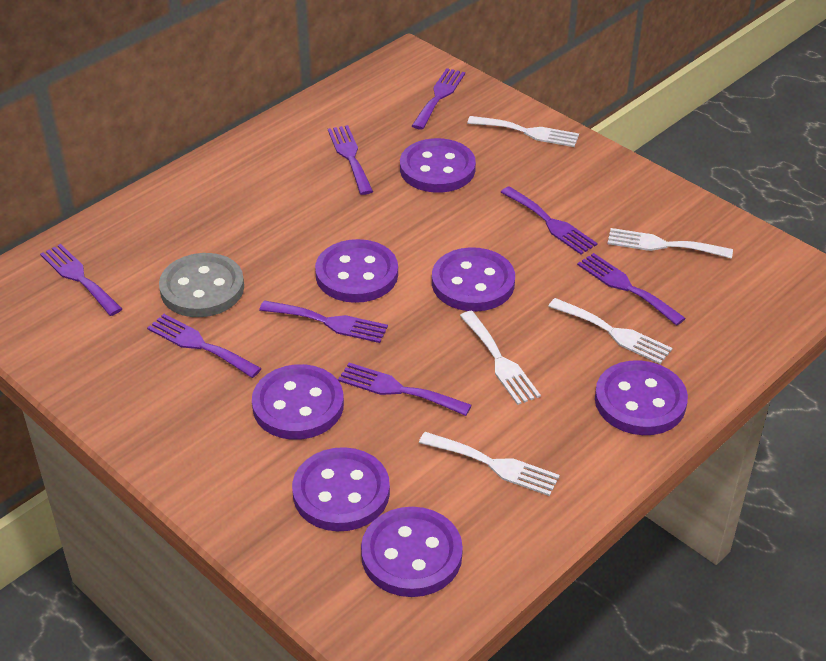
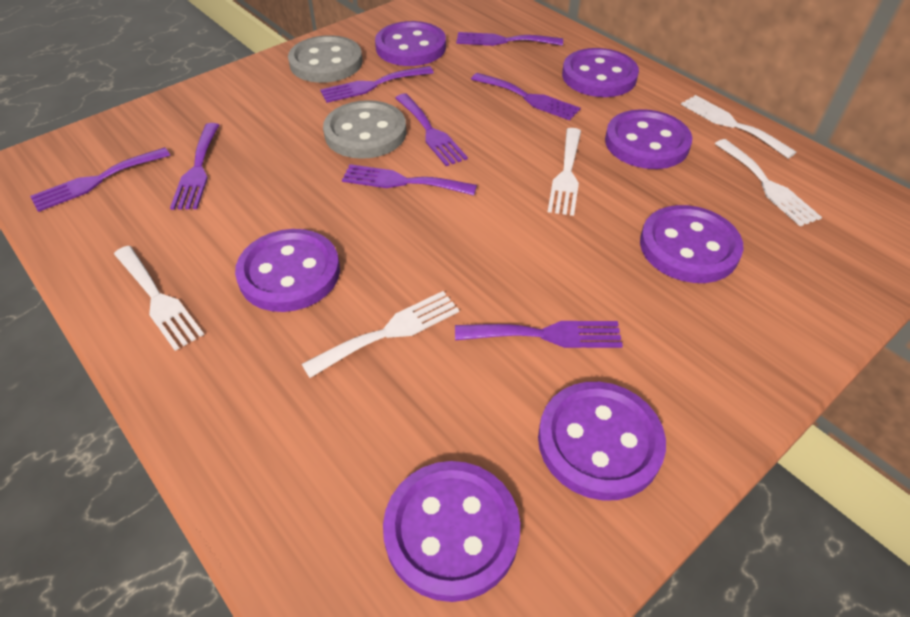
grey button: 1 -> 2

